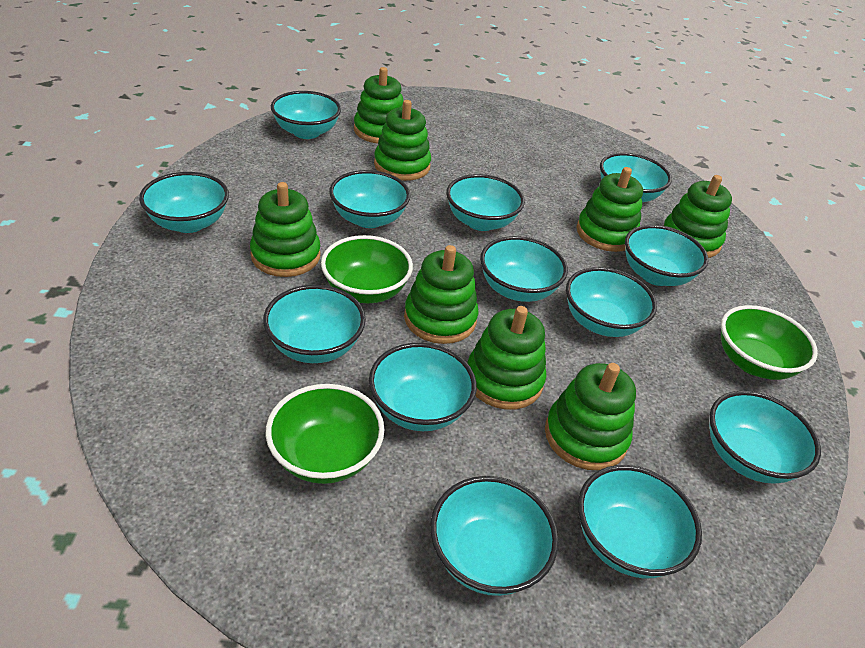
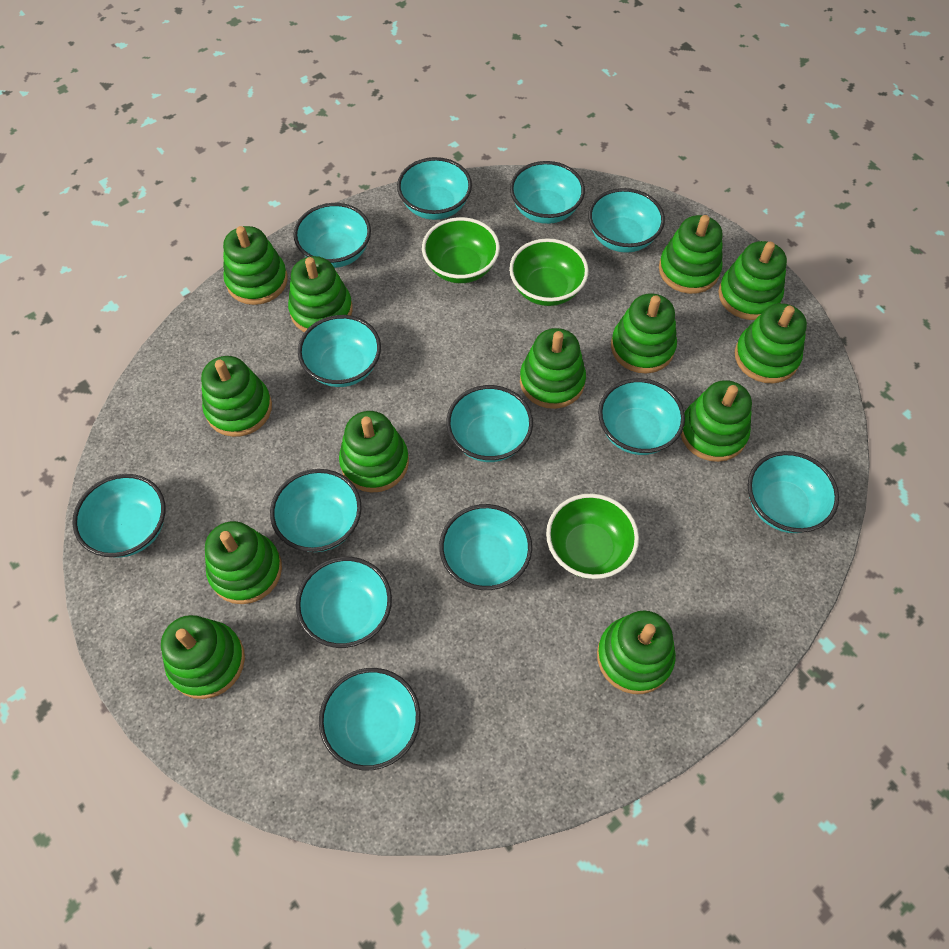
green stacking toy: 8 -> 13

